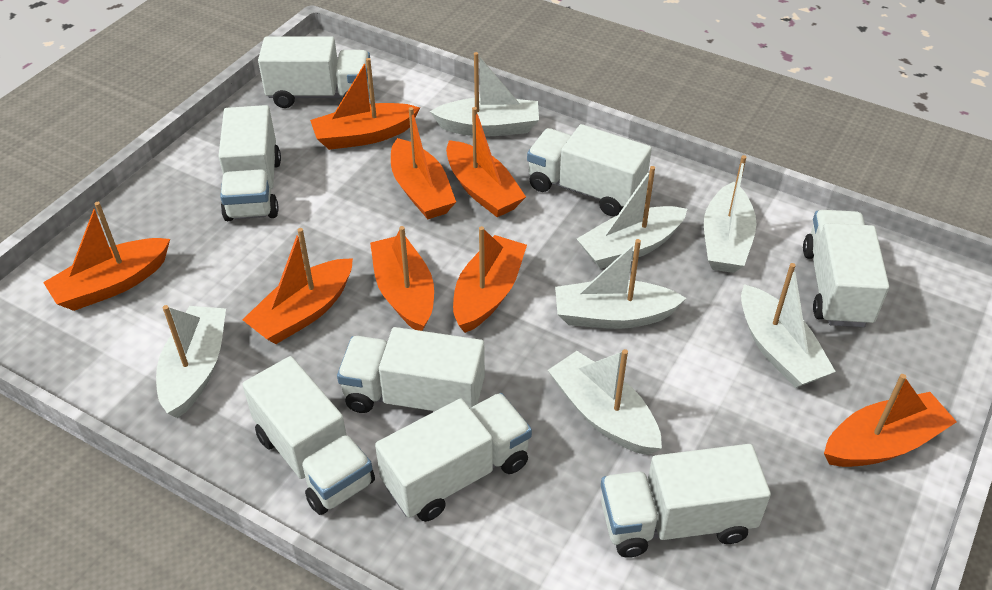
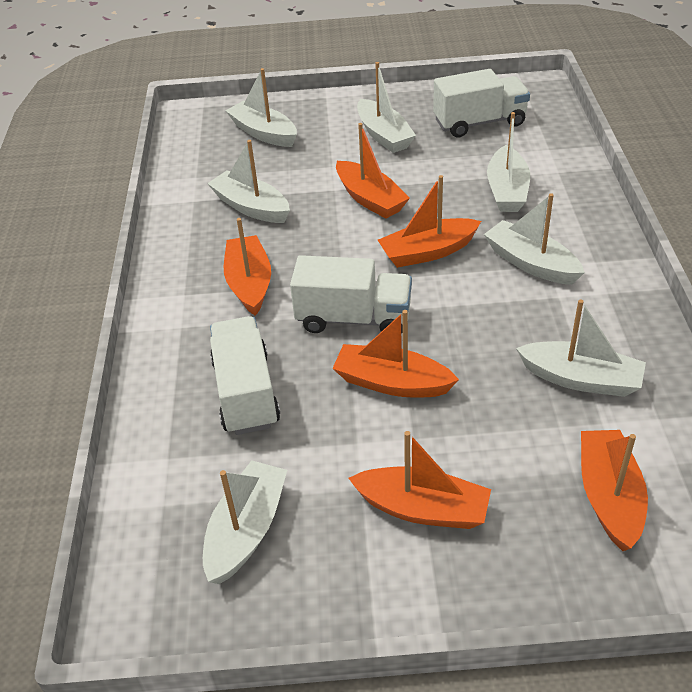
orange boat: 8 -> 6
white truck: 8 -> 3

